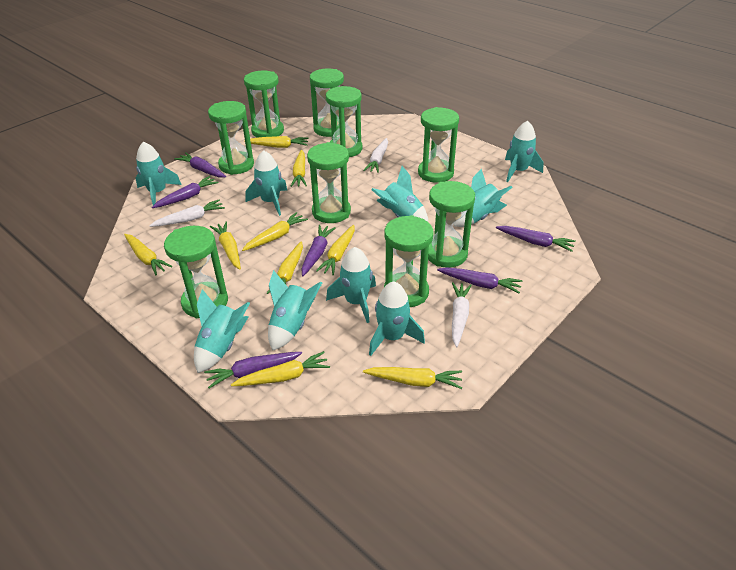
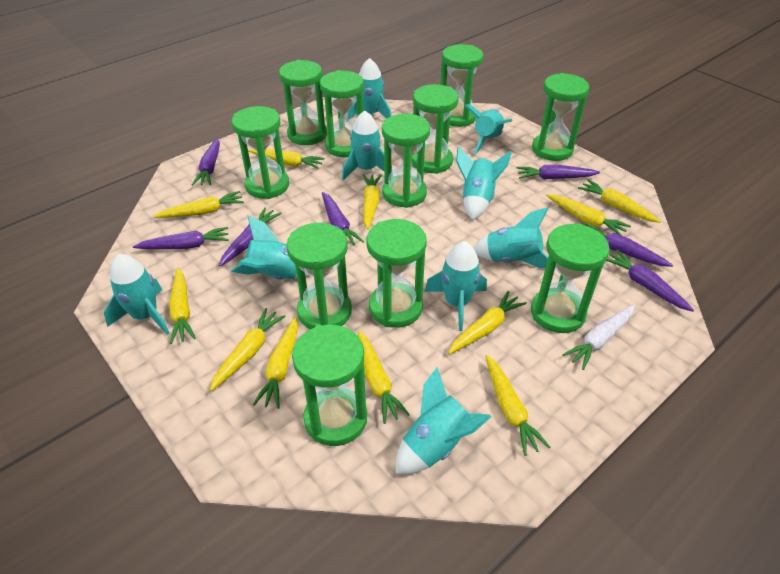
green hourglass: 9 -> 11
purple carrot: 6 -> 7
white carrot: 3 -> 1
yellow carrot: 9 -> 11

